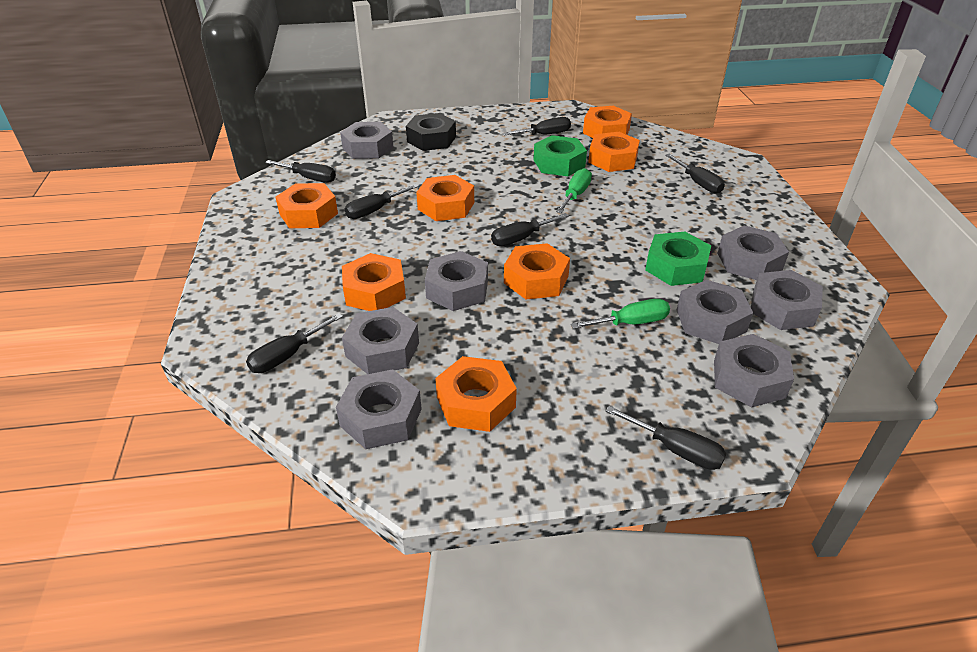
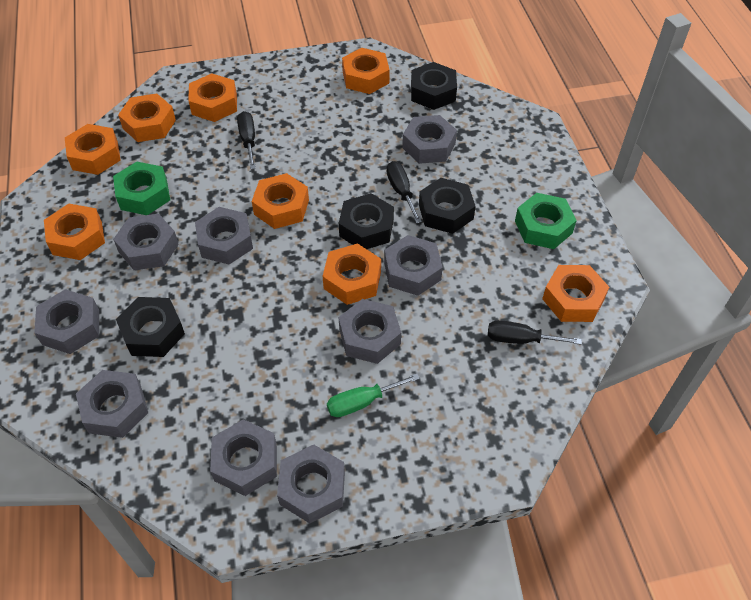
black nut: 1 -> 4
black screwdriver: 7 -> 3
green screwdriver: 2 -> 1
grey nut: 8 -> 9
orange nut: 7 -> 8

